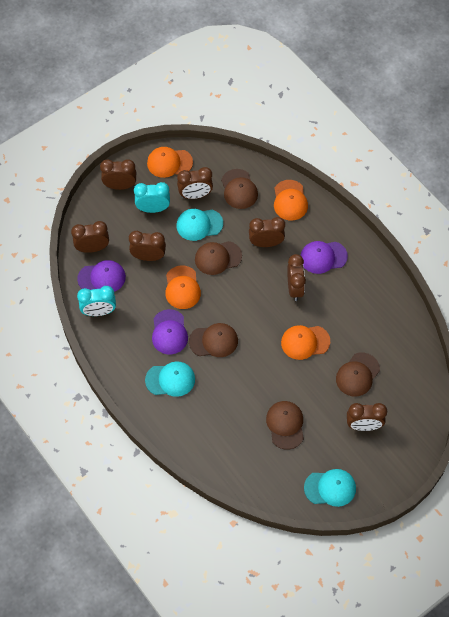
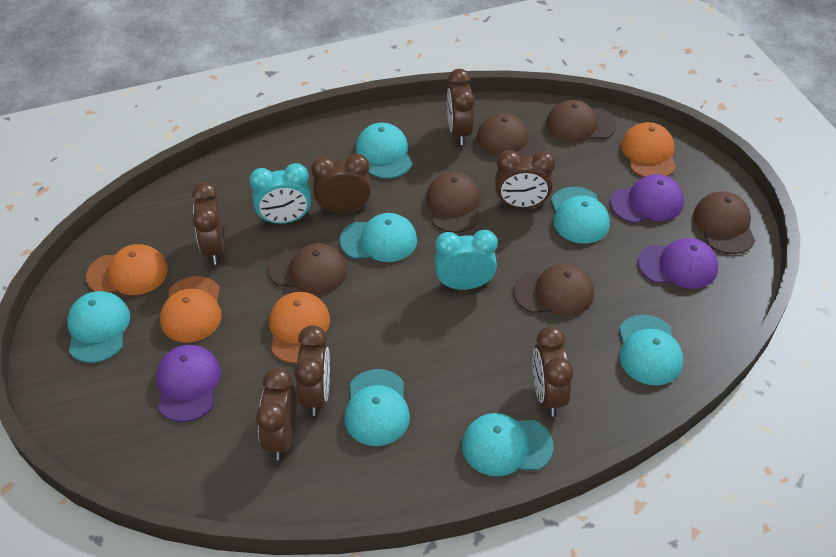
brown cap: 5 -> 6
turquoise cap: 3 -> 7

